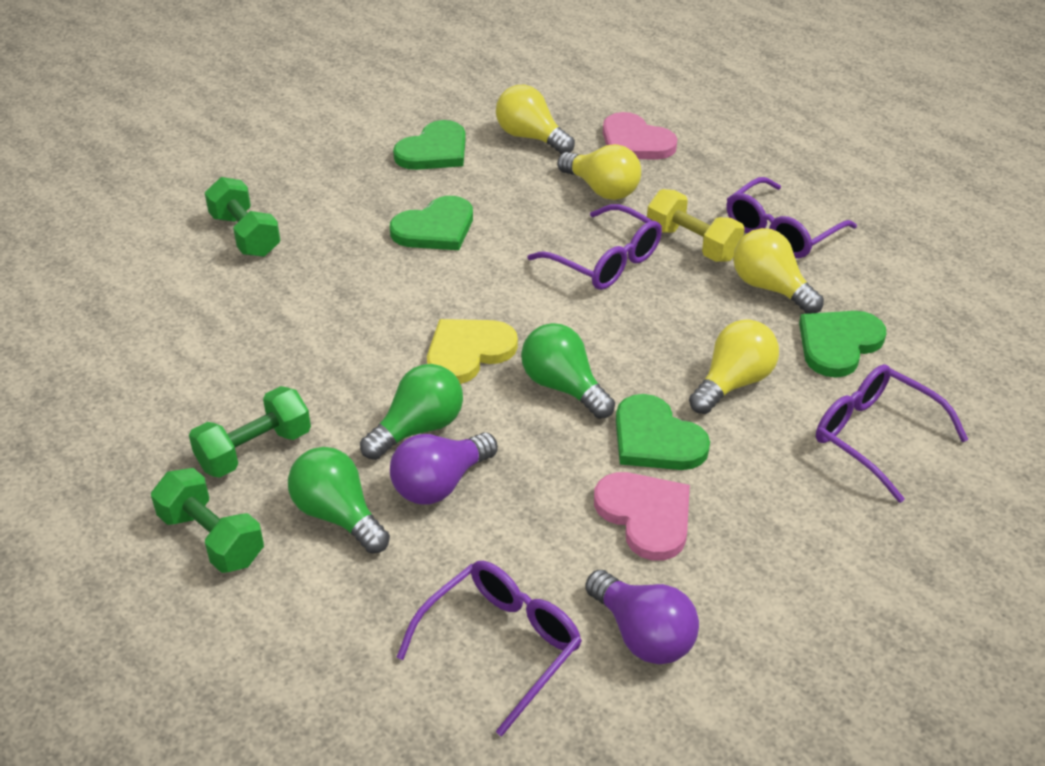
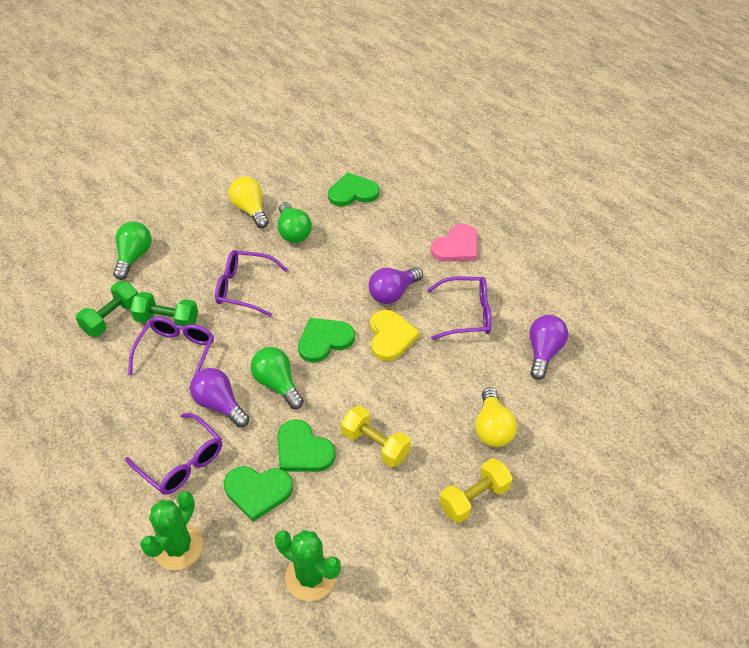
green cactus: 0 -> 2
green dumbbell: 3 -> 2
pink heart: 2 -> 1
purple light bulb: 2 -> 3
yellow dumbbell: 1 -> 2
yellow light bulb: 4 -> 2

